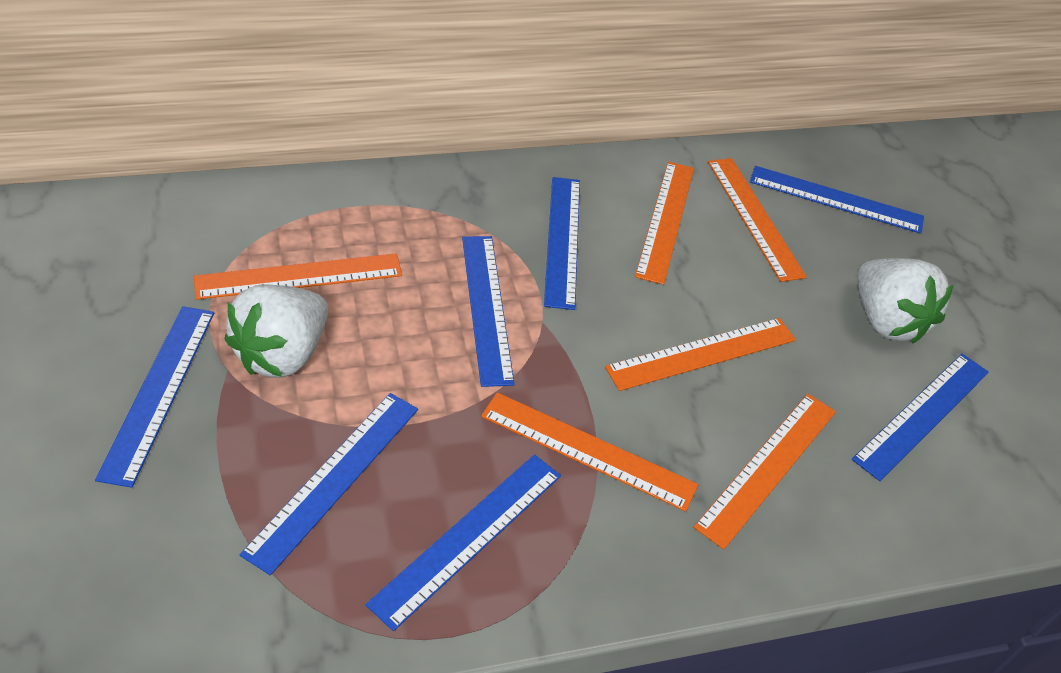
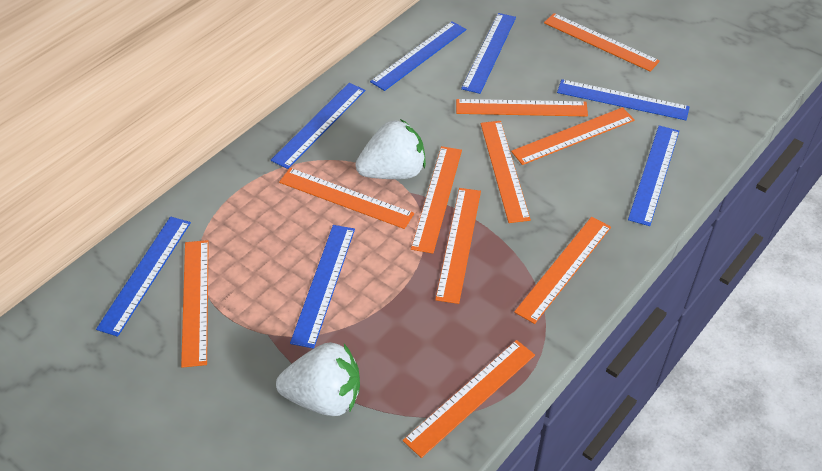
orange ruler: 6 -> 10

